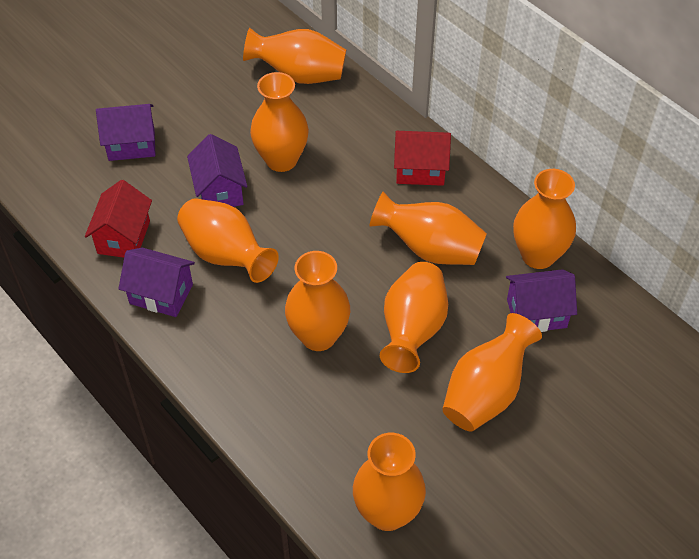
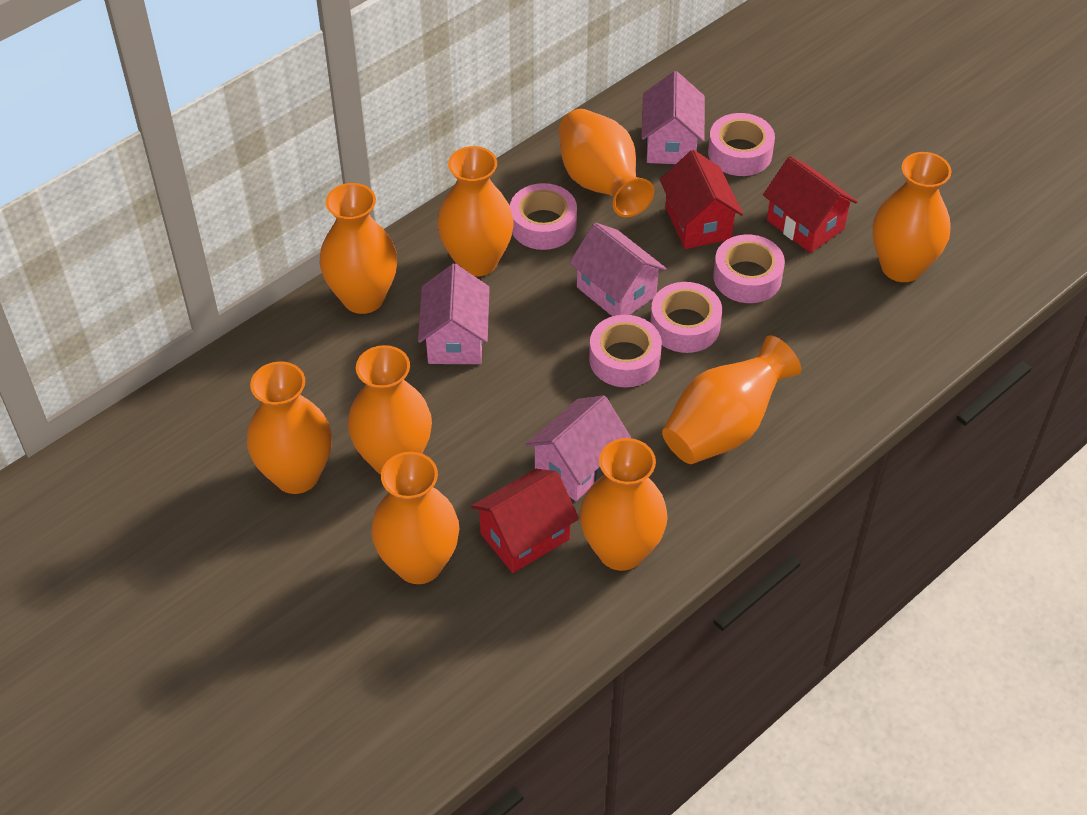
pink house: 0 -> 4
pink tape: 0 -> 5
purple house: 4 -> 0
red house: 2 -> 3

